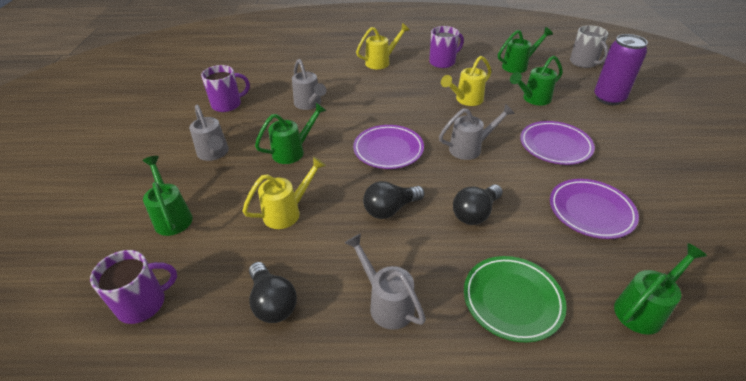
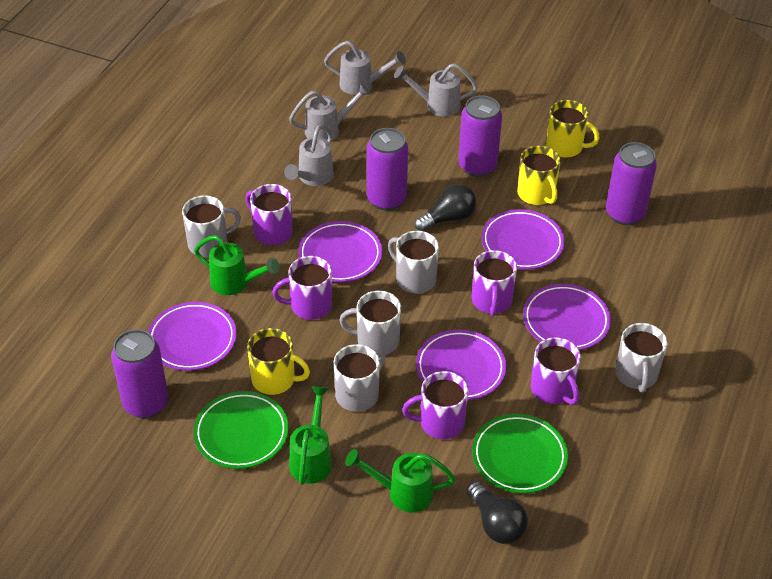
black light bulb: 3 -> 2
green plate: 1 -> 2
green watering can: 5 -> 3
grey mug: 1 -> 5
purple can: 1 -> 4
purple mug: 3 -> 5
purple plate: 3 -> 5
yellow mug: 0 -> 3
yellow watering can: 3 -> 0

